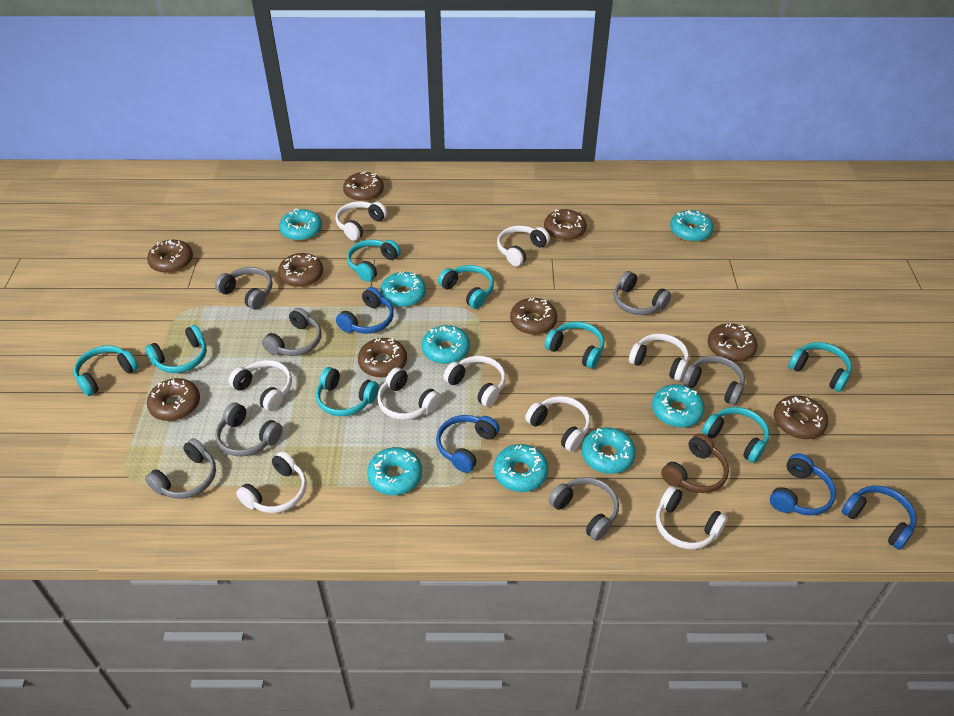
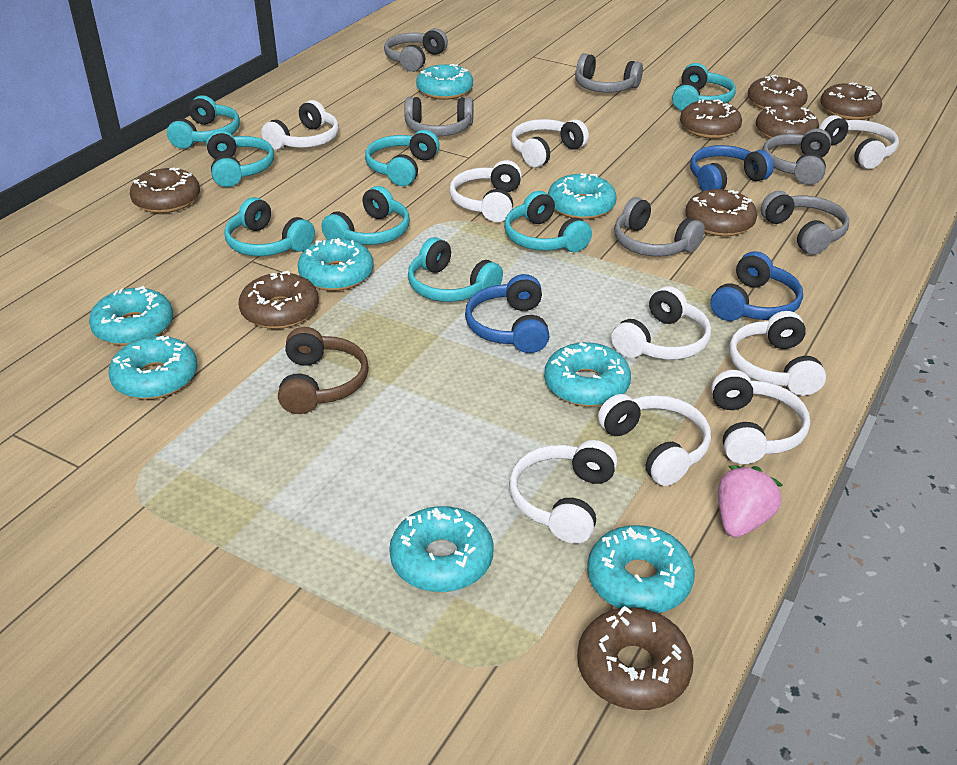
blue headphones: 4 -> 3
brown donut: 9 -> 8
grey headphones: 7 -> 6
pink strawberry: 0 -> 1

